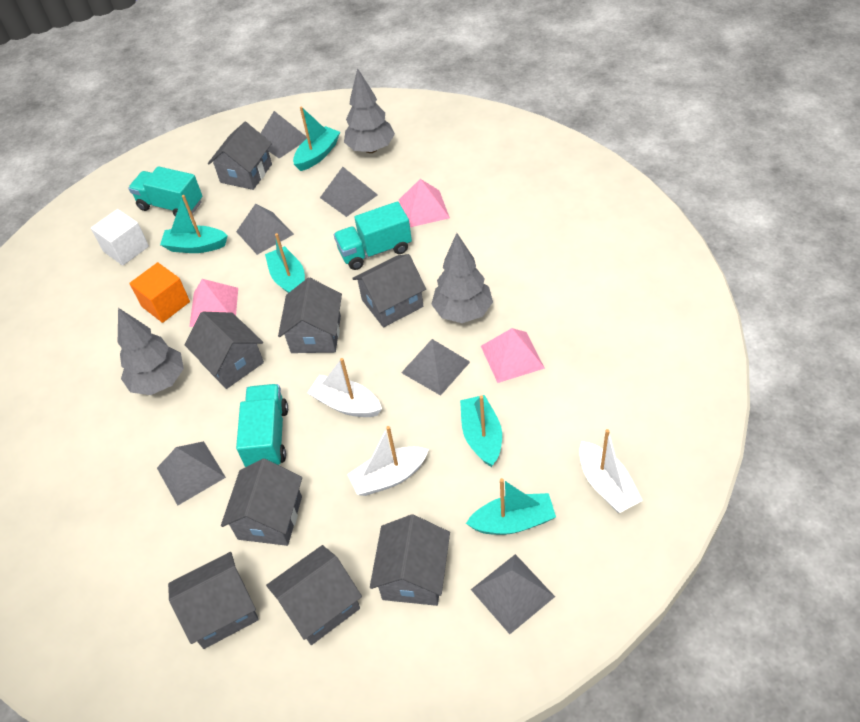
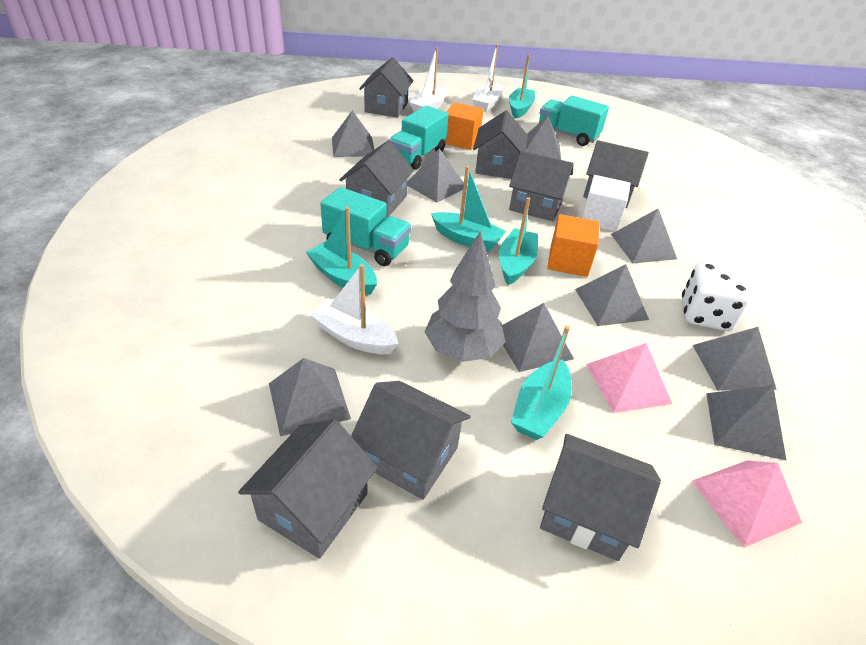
grey pyramid: 6 -> 9
grey tree: 3 -> 1
orange cube: 1 -> 2
pink pyramid: 3 -> 2
white dice: 0 -> 1

